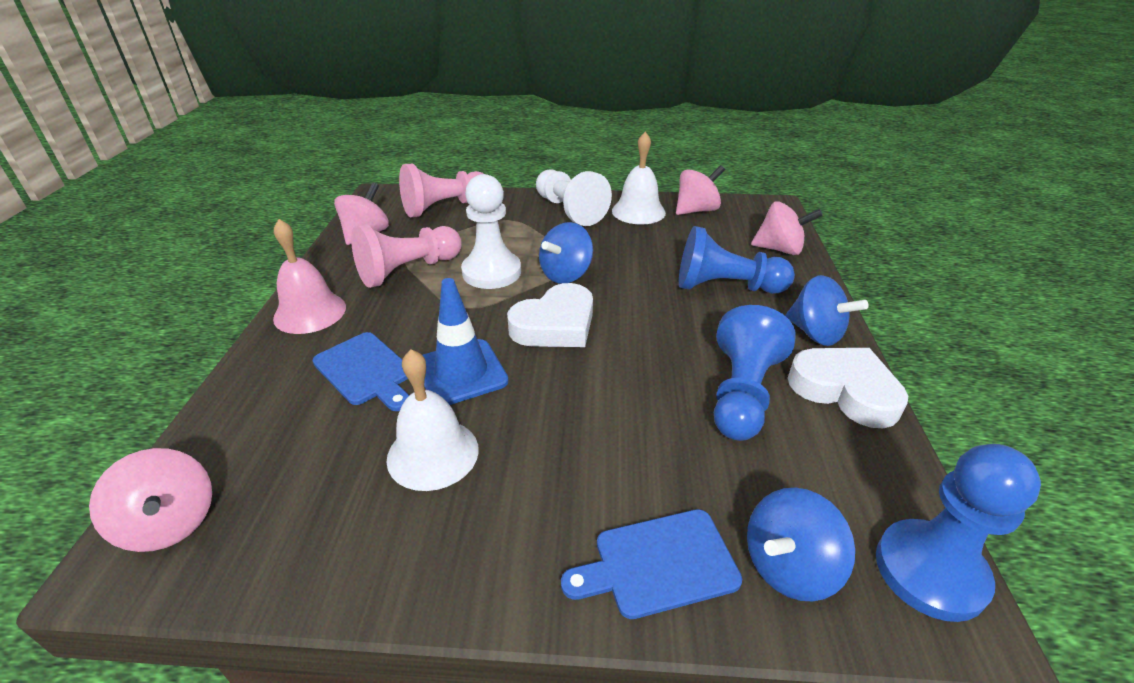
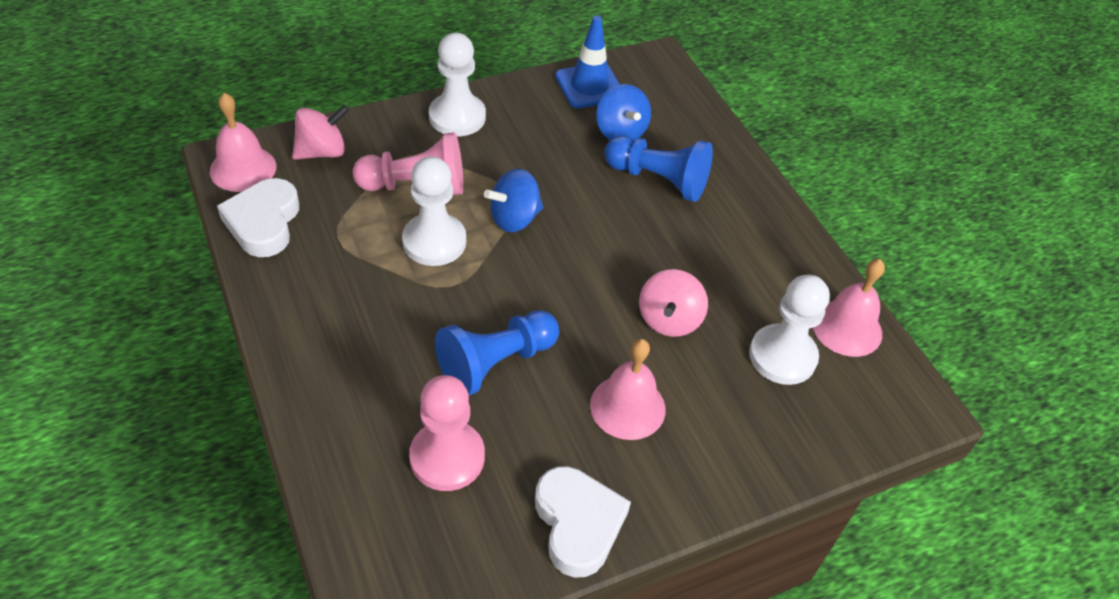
blue cutting board: 2 -> 0
blue pawn: 3 -> 2
blue spinning top: 3 -> 2
pink bell: 1 -> 3
pink spinning top: 4 -> 2
white bell: 2 -> 0
white pawn: 2 -> 3

